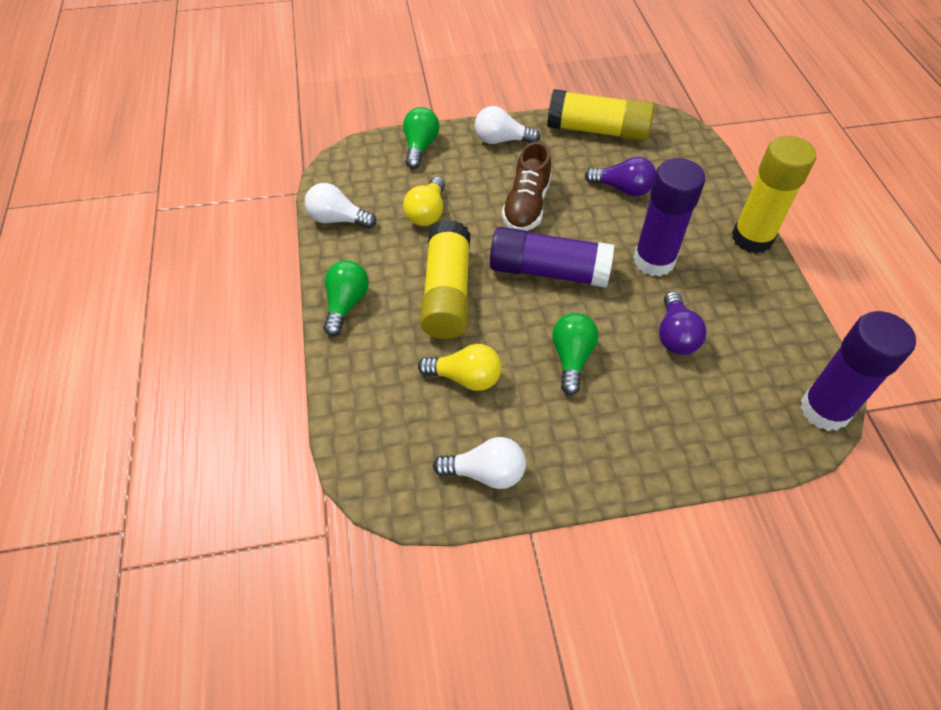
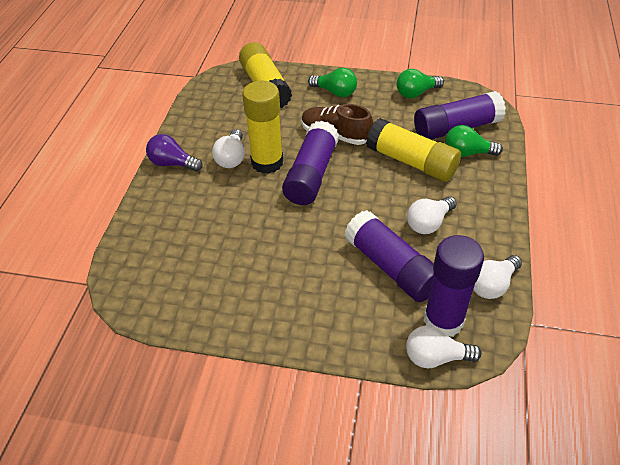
purple glue stick: 3 -> 4
purple light bulb: 2 -> 1
white light bulb: 3 -> 4
yellow light bulb: 2 -> 0

